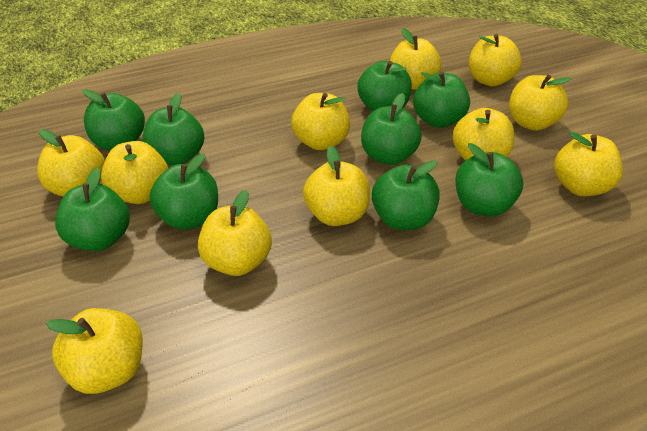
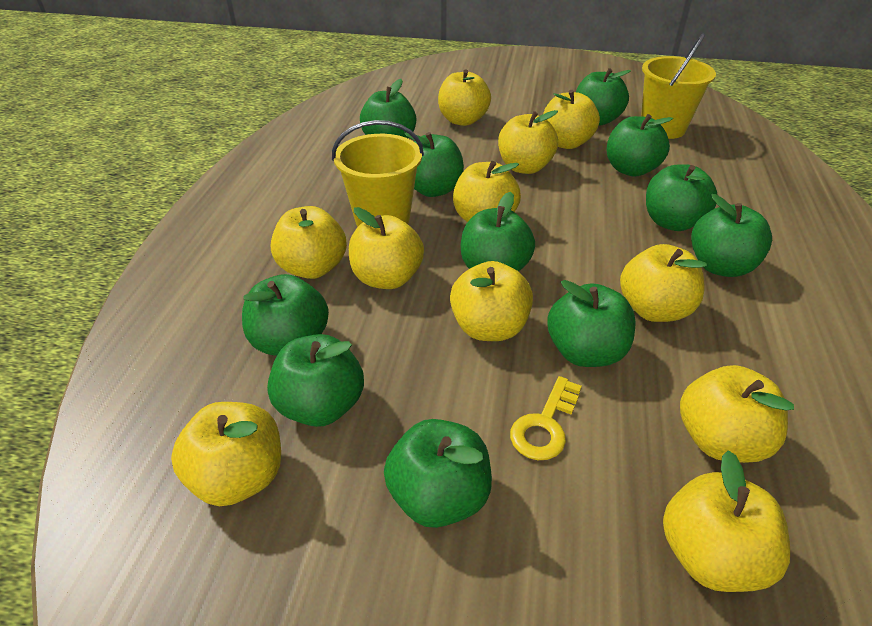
green apple: 9 -> 11
yellow bucket: 0 -> 2
yellow key: 0 -> 1

